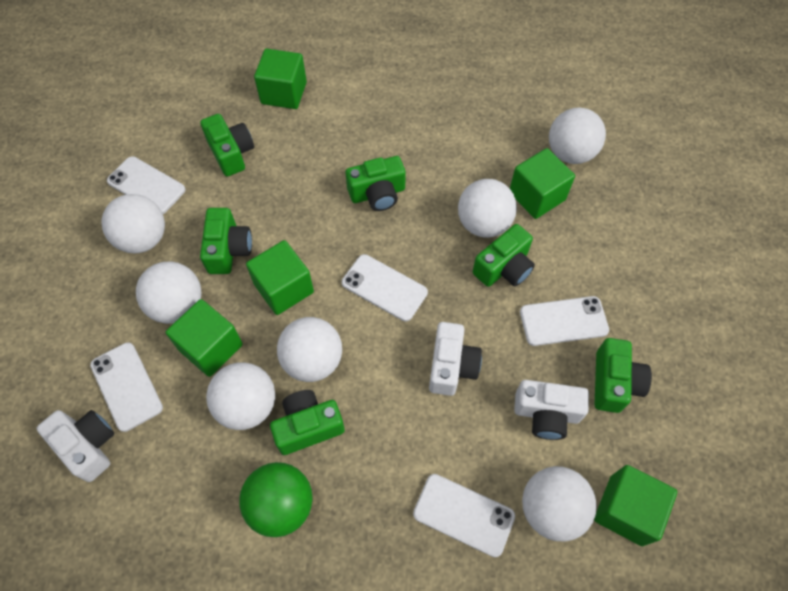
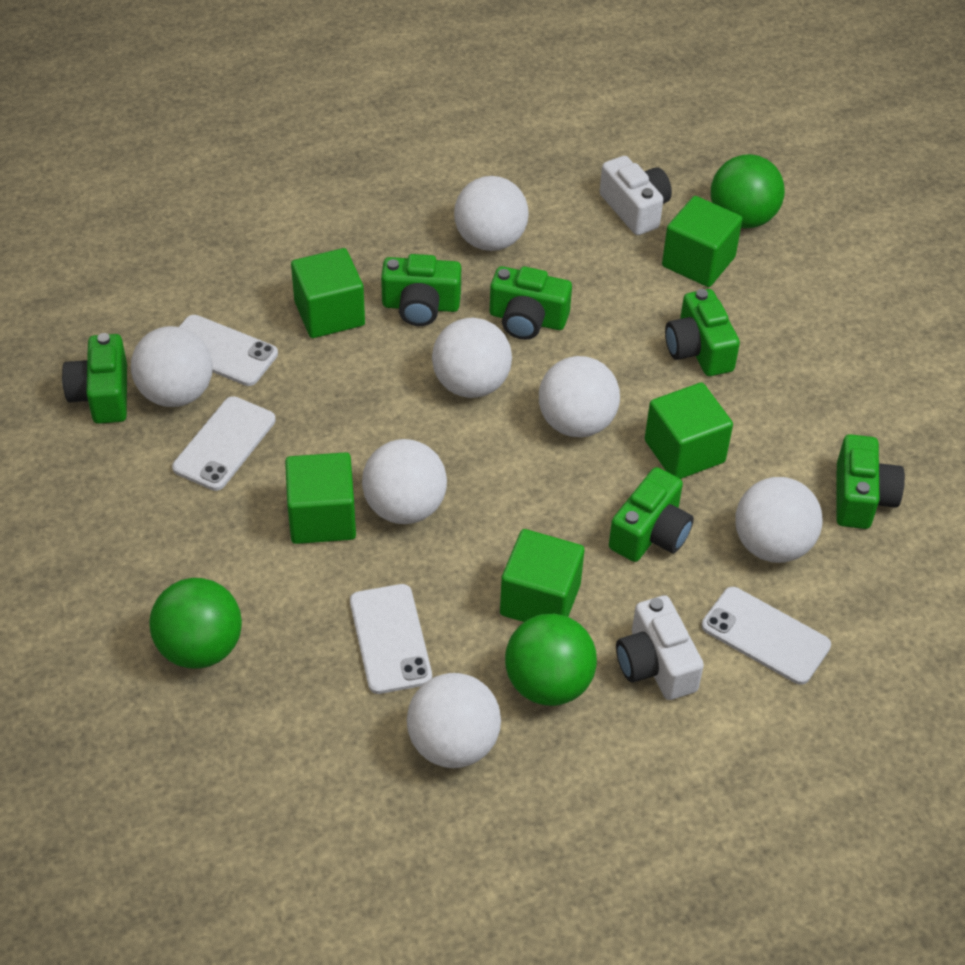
green ball: 1 -> 3
white camera: 3 -> 2
white phone: 5 -> 4

